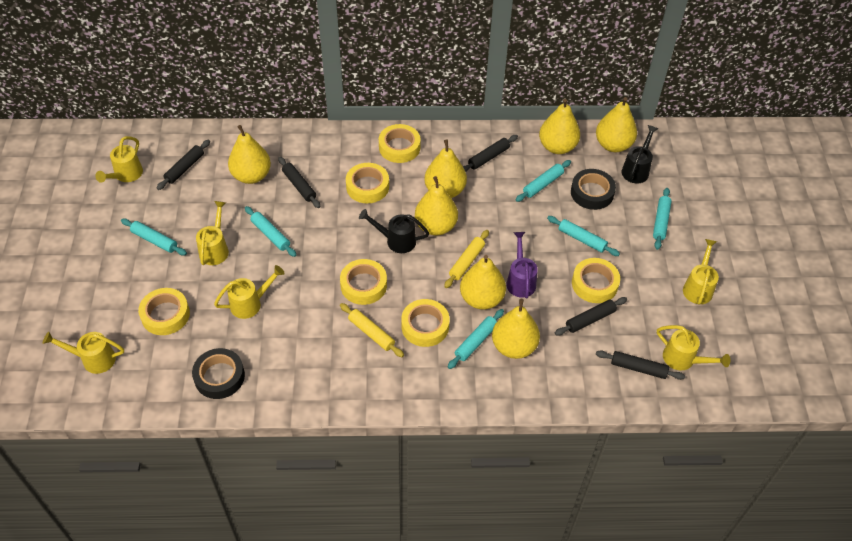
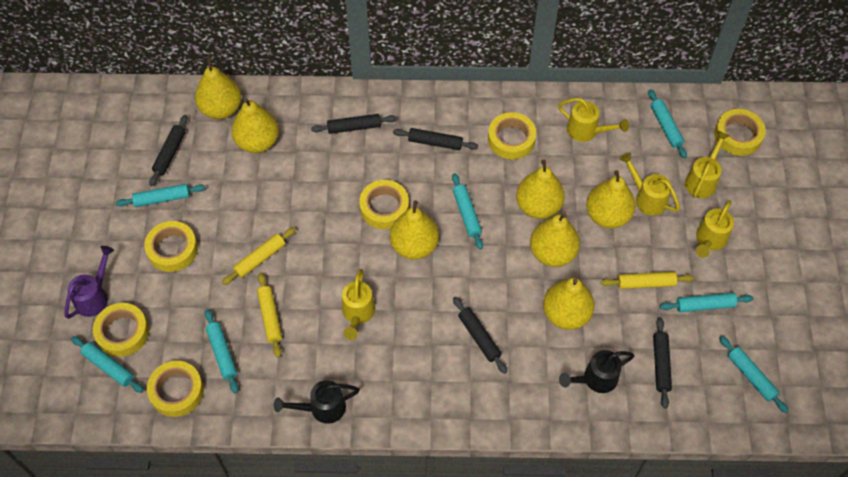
black tape: 2 -> 0
turquoise rolling pin: 6 -> 7
yellow rolling pin: 2 -> 3
yellow watering can: 6 -> 5

